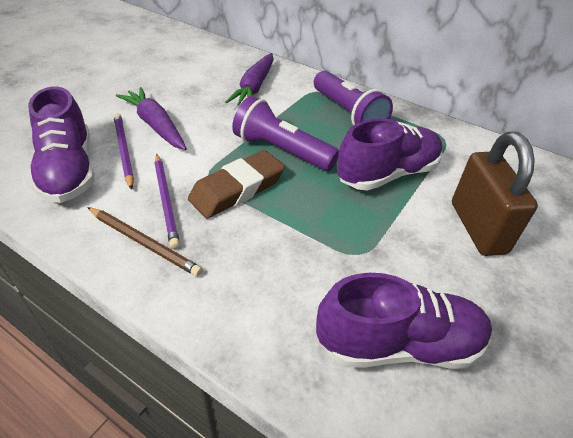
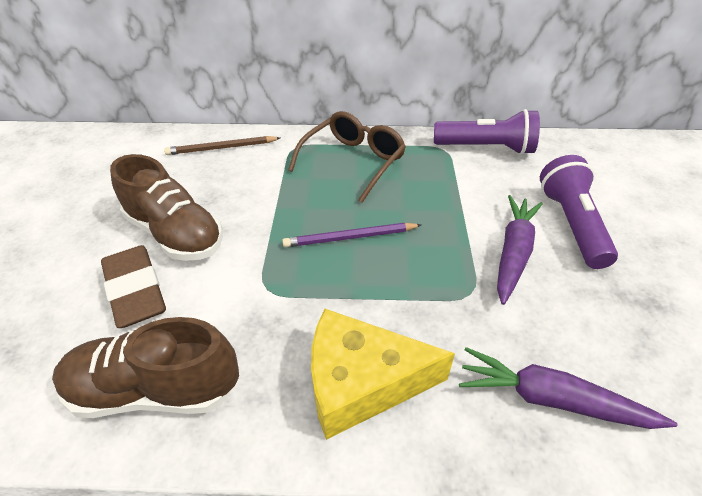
brown glasses: 0 -> 1
brown padlock: 1 -> 0
brown shoe: 0 -> 2
purple pencil: 2 -> 1
purple shoe: 3 -> 0
yellow cheese: 0 -> 1

